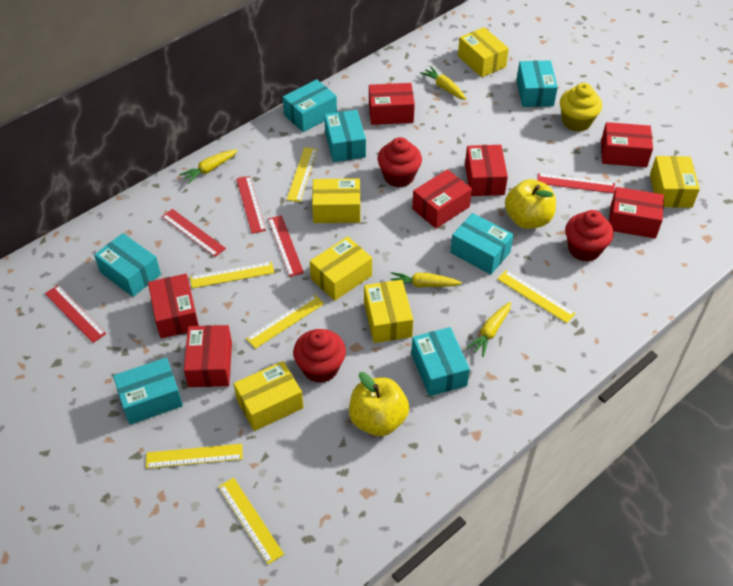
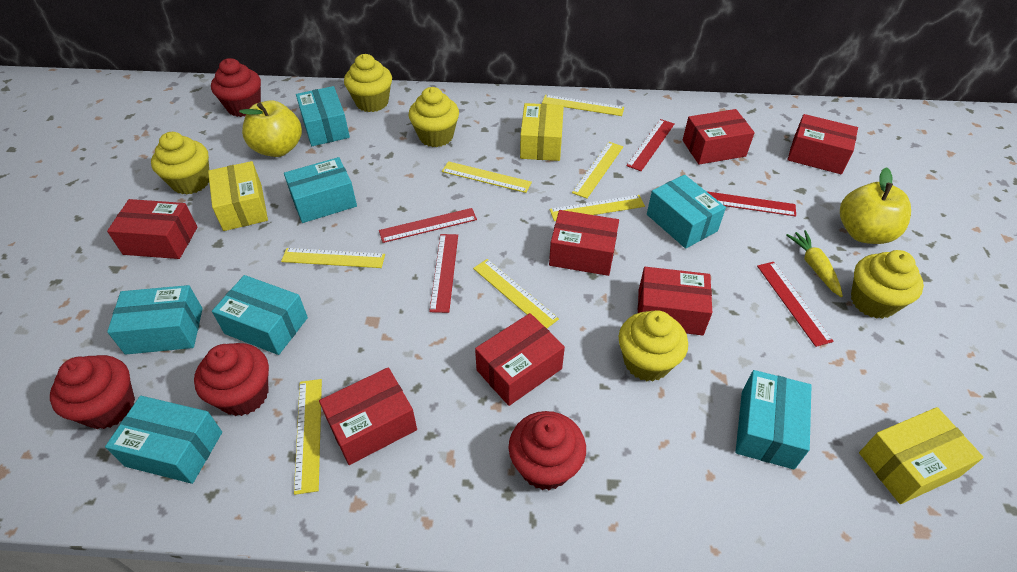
red cupcake: 3 -> 4
yellow box: 6 -> 3
yellow carrot: 4 -> 1
yellow cupcake: 1 -> 5
yellow ruler: 6 -> 7

